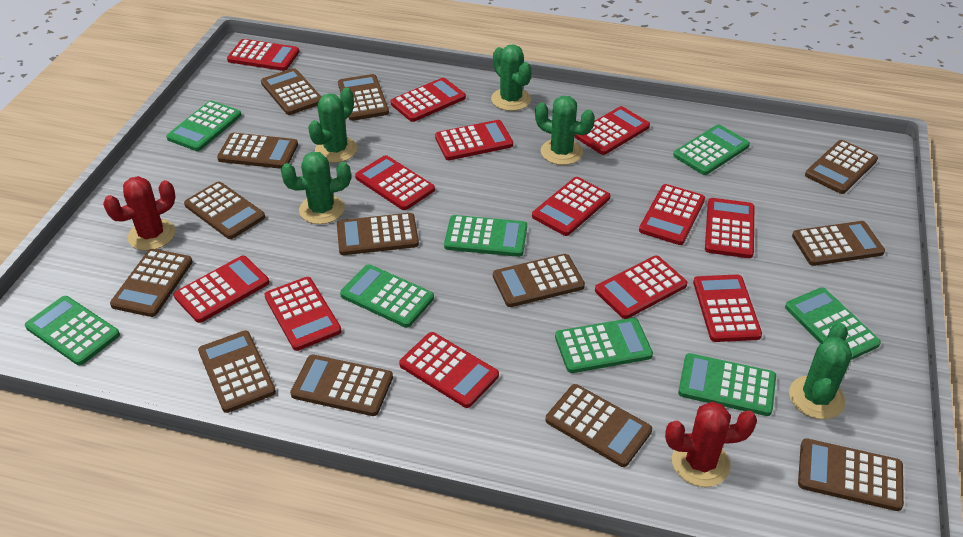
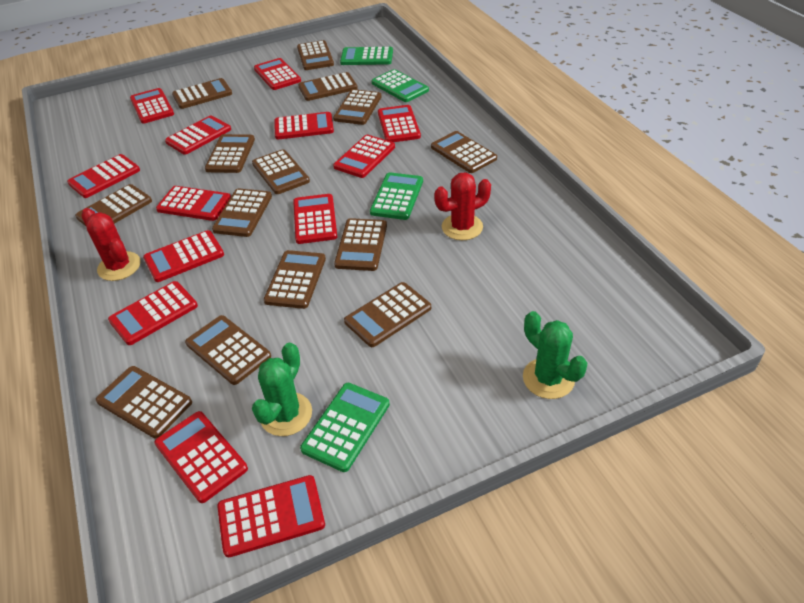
brown calculator: 13 -> 14
green cactus: 5 -> 2
green calculator: 8 -> 4

